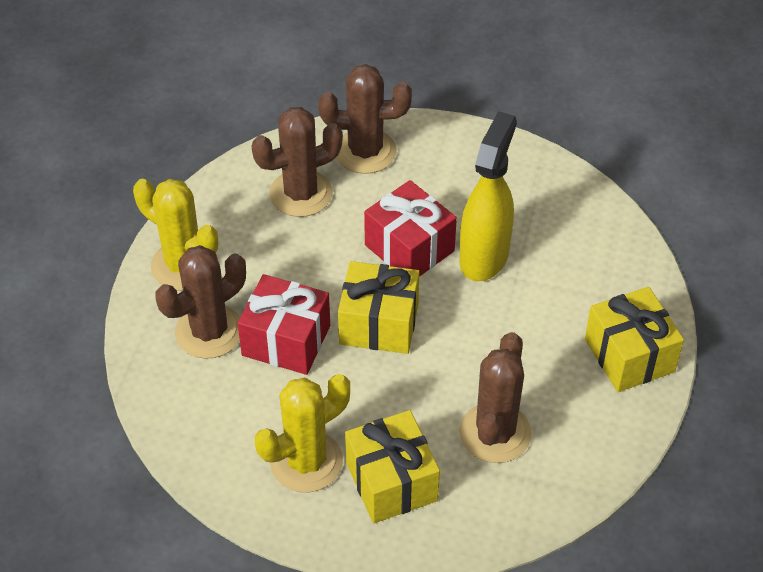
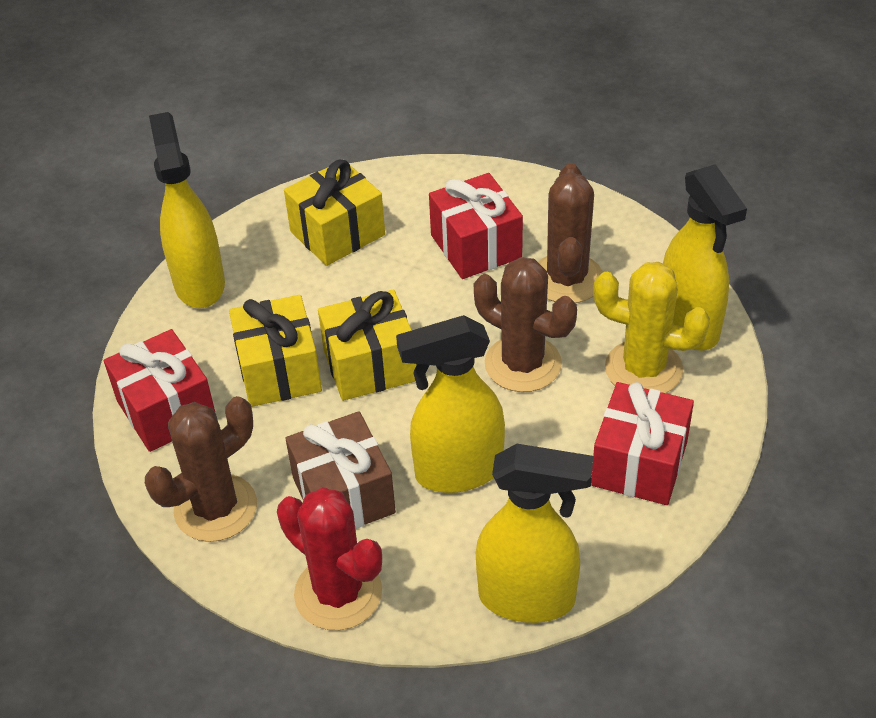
brown cactus: 4 -> 3
brown gift: 0 -> 1
red cactus: 0 -> 1
red gift: 2 -> 3
yellow cactus: 2 -> 1
yellow spray bottle: 1 -> 4

